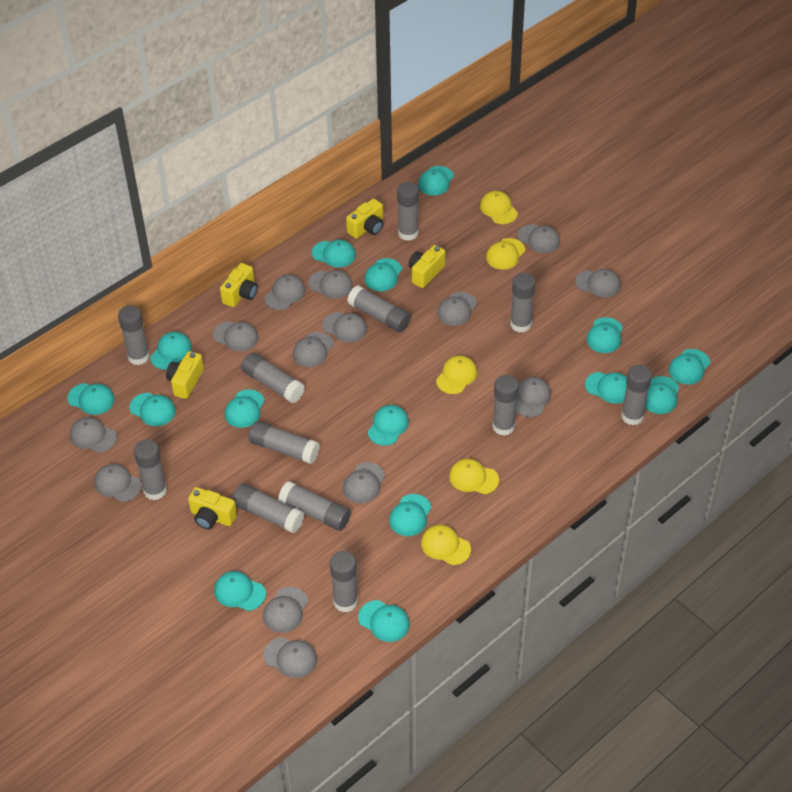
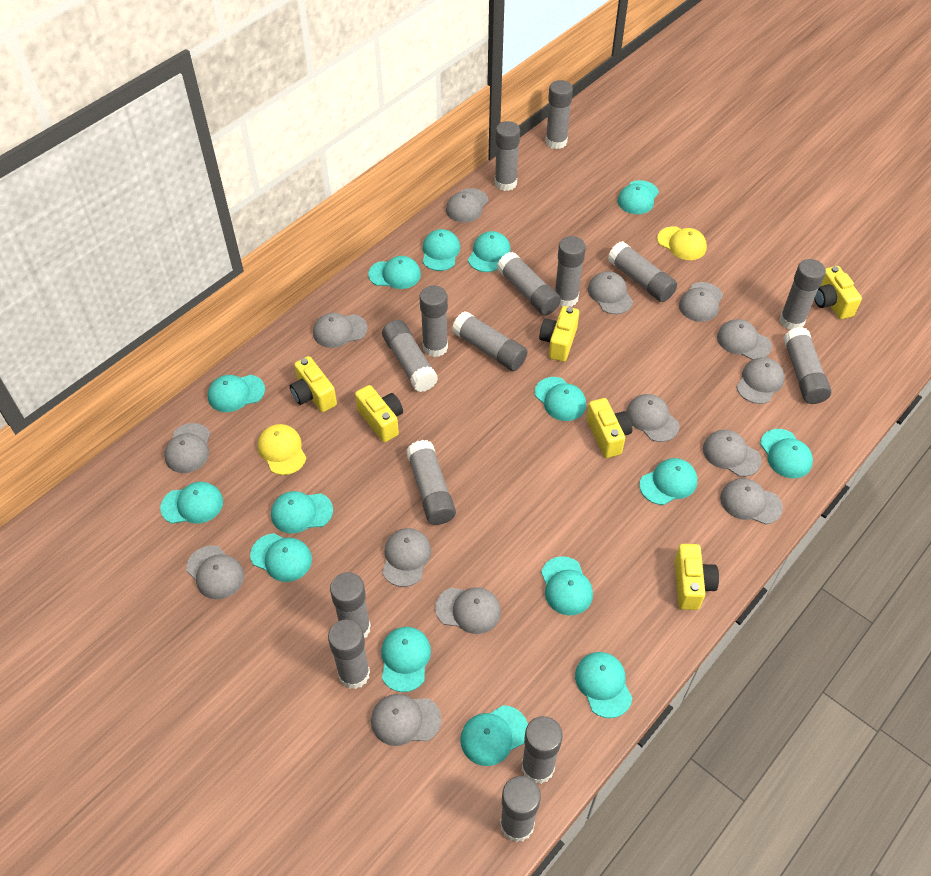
grey glue stick: 12 -> 15
yellow camera: 5 -> 6
yellow cap: 5 -> 2

